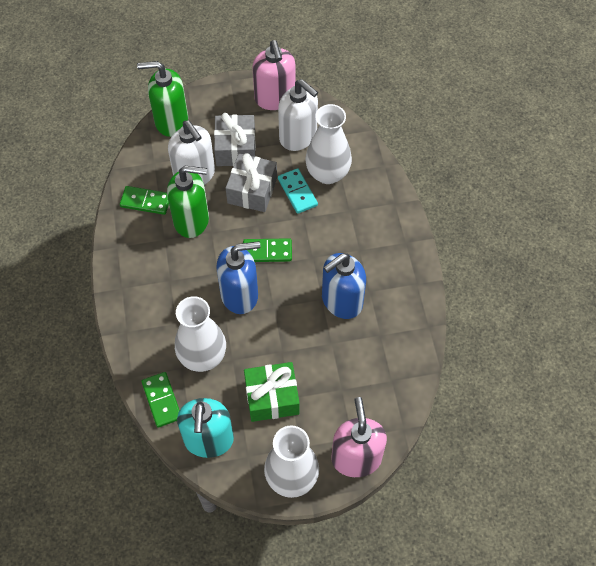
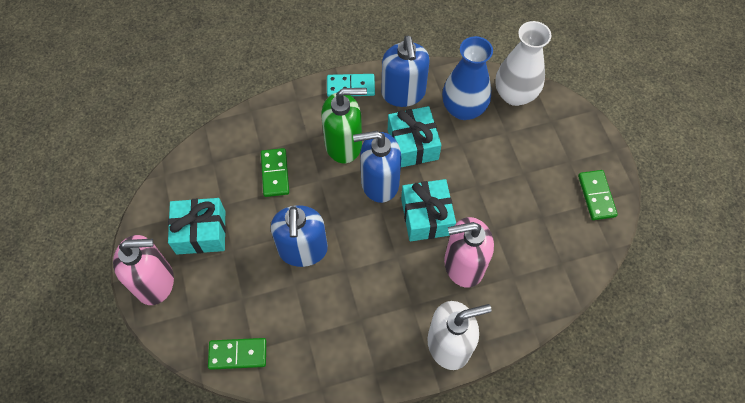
blue soap dispenser: 2 -> 3
blue vase: 0 -> 1
green gift: 1 -> 0
green soap dispenser: 2 -> 1
grey gift: 2 -> 0
turquoise gift: 0 -> 3
turquoise soap dispenser: 1 -> 0
white soap dispenser: 2 -> 1
white vase: 3 -> 1

